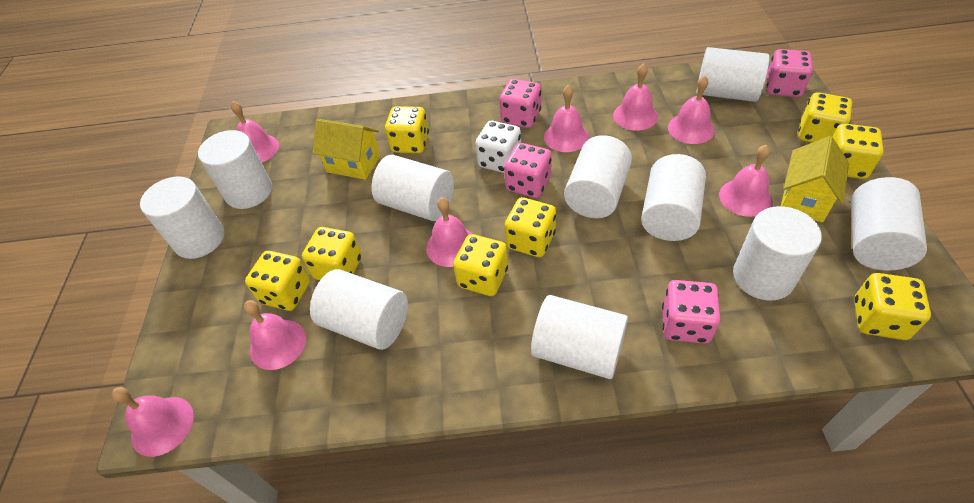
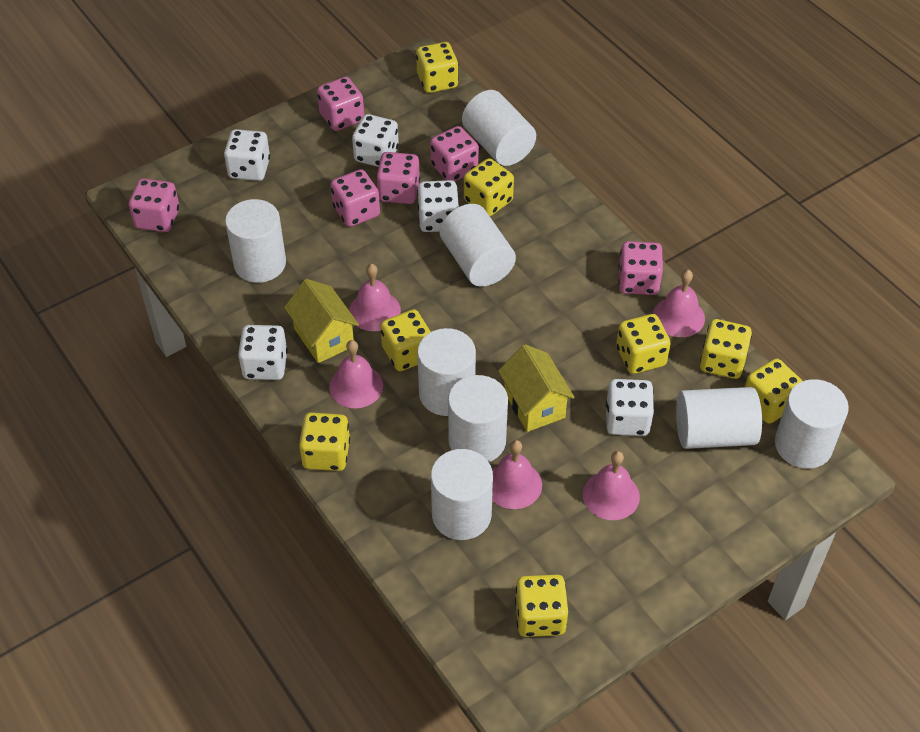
pink bell: 8 -> 5
pink dice: 4 -> 6
white cylinder: 10 -> 8
white dice: 1 -> 5

